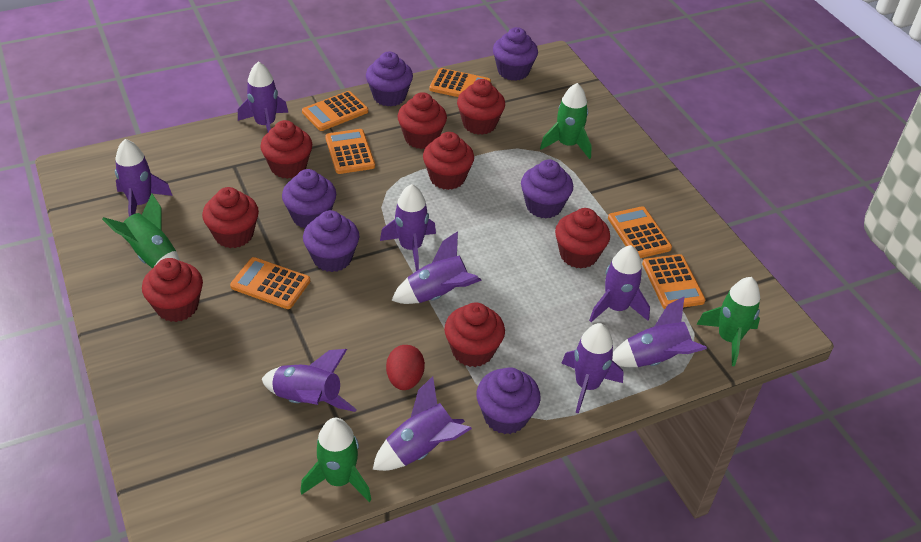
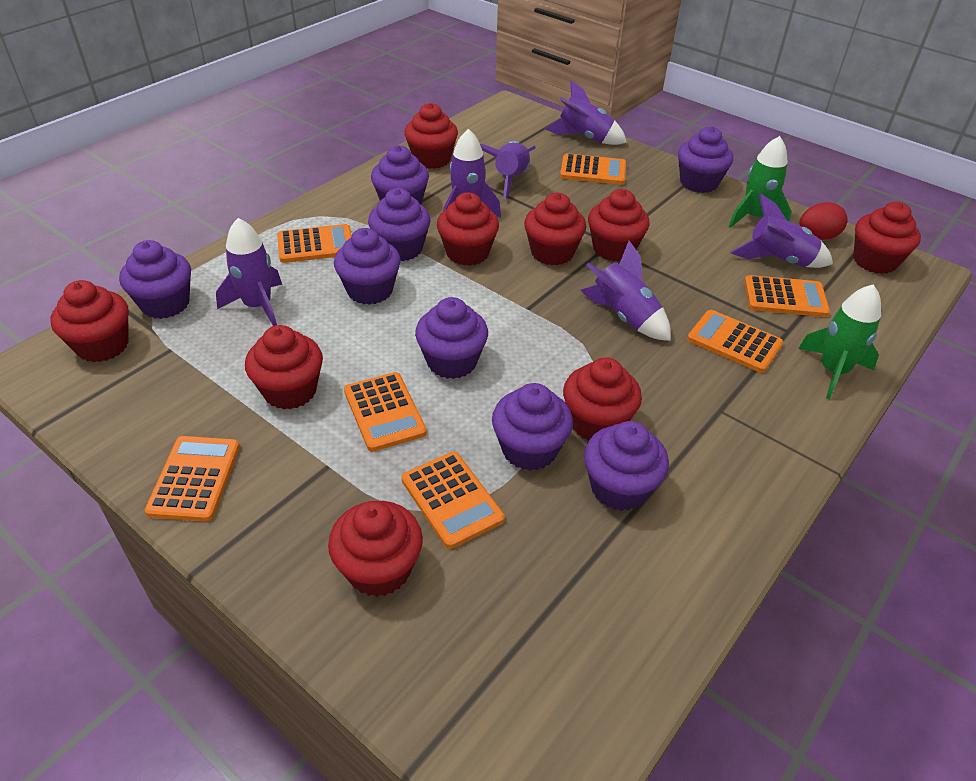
green rocket: 4 -> 2
orange calculator: 6 -> 7
purple cupcake: 6 -> 8
purple rocket: 9 -> 6
red cupcake: 8 -> 9

